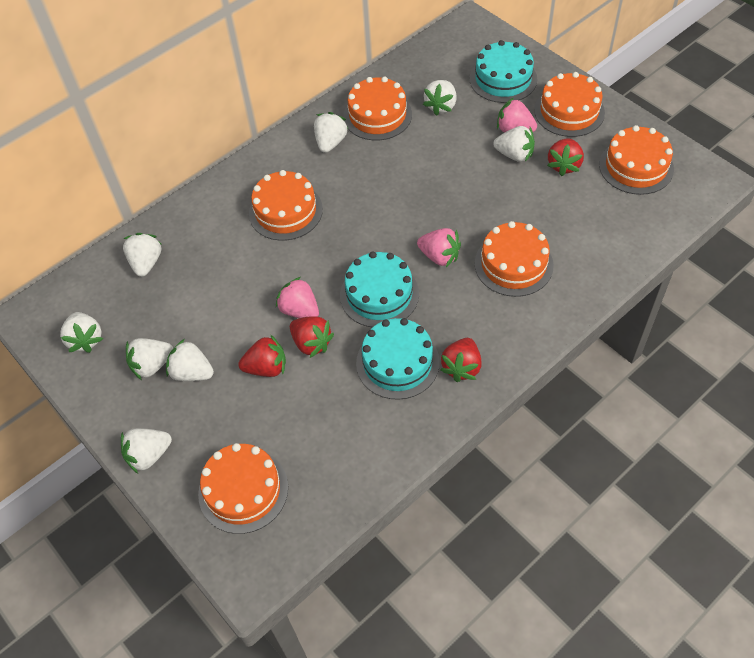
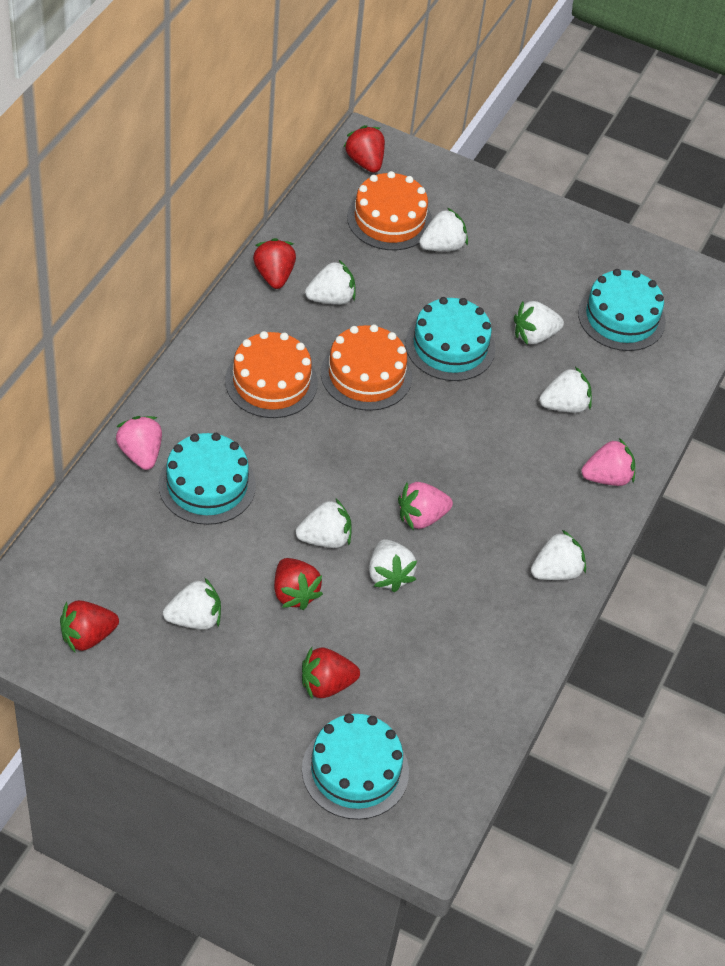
orange cake: 6 -> 3
red strawberry: 4 -> 5
turquoise cake: 3 -> 4

